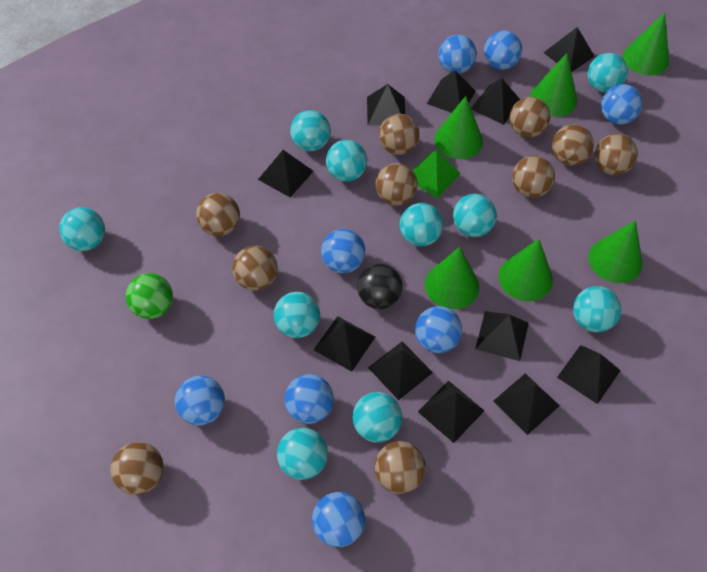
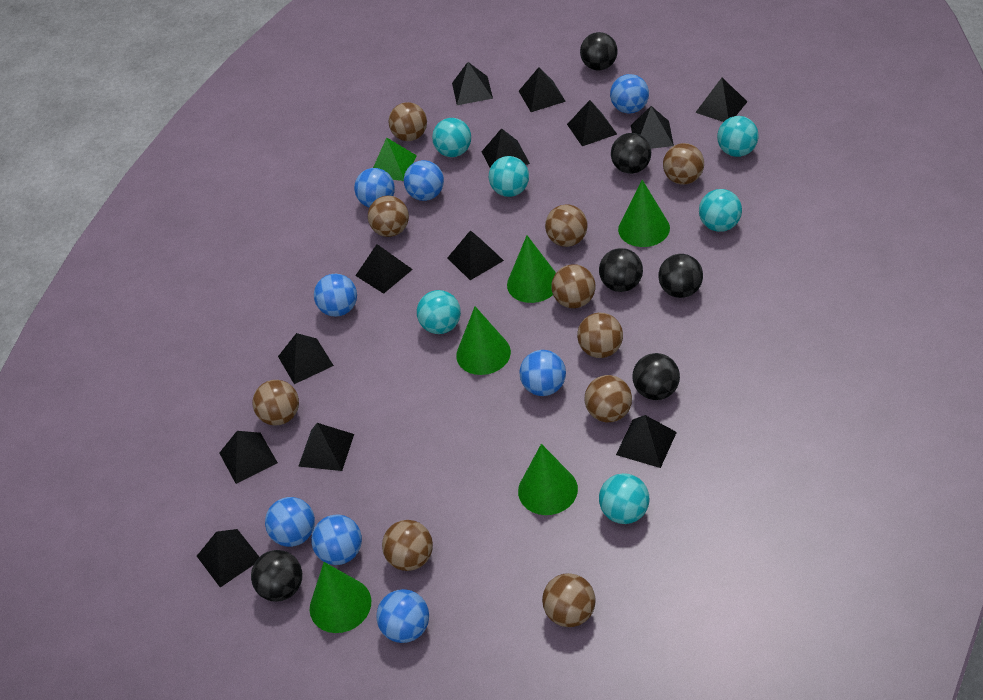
black ball: 1 -> 6
black pyramid: 11 -> 13
green ball: 1 -> 0
green cone: 6 -> 5
turquoise ball: 10 -> 6

